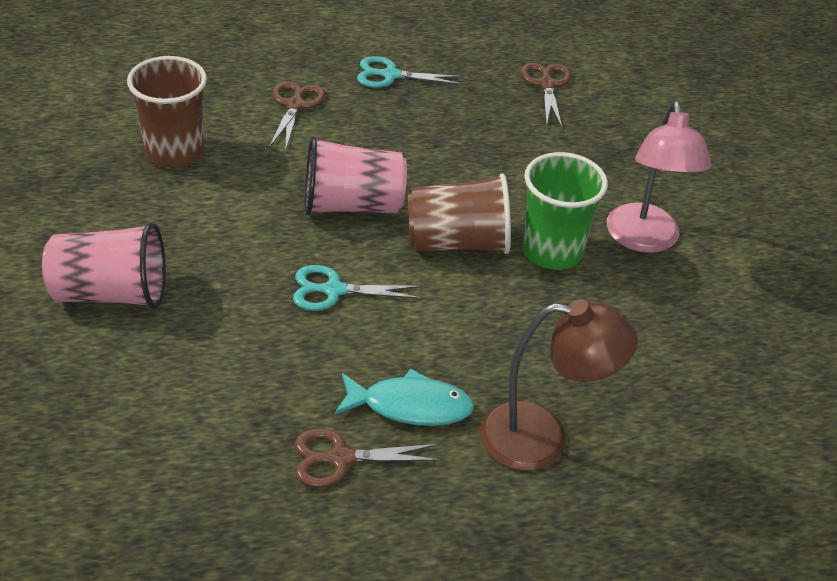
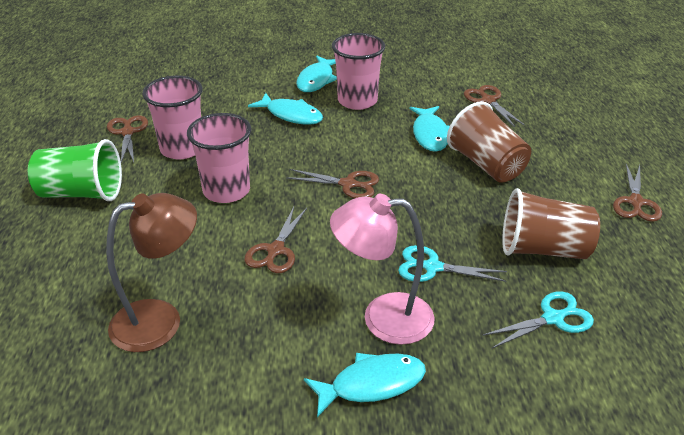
brown scissors: 3 -> 5
pink cup: 2 -> 3
turquoise fish: 1 -> 4

